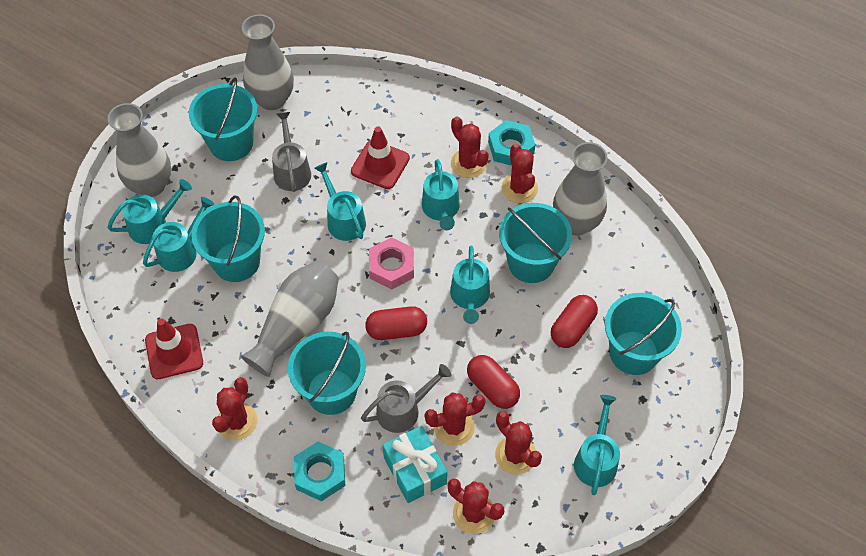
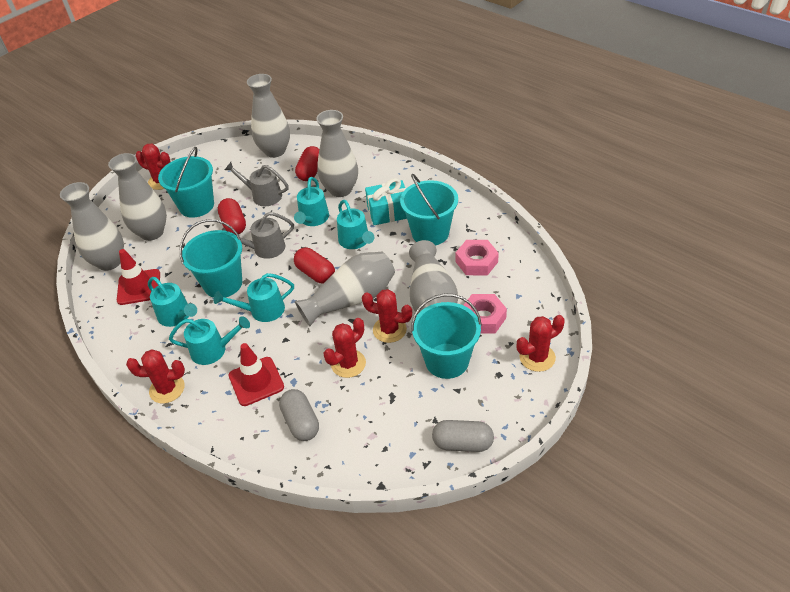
grey capsule: 0 -> 2
grey vase: 4 -> 6
pink nut: 1 -> 2
red cactus: 6 -> 5
turquoise bucket: 5 -> 4
turquoise nut: 2 -> 0
turquoise watering can: 6 -> 5

